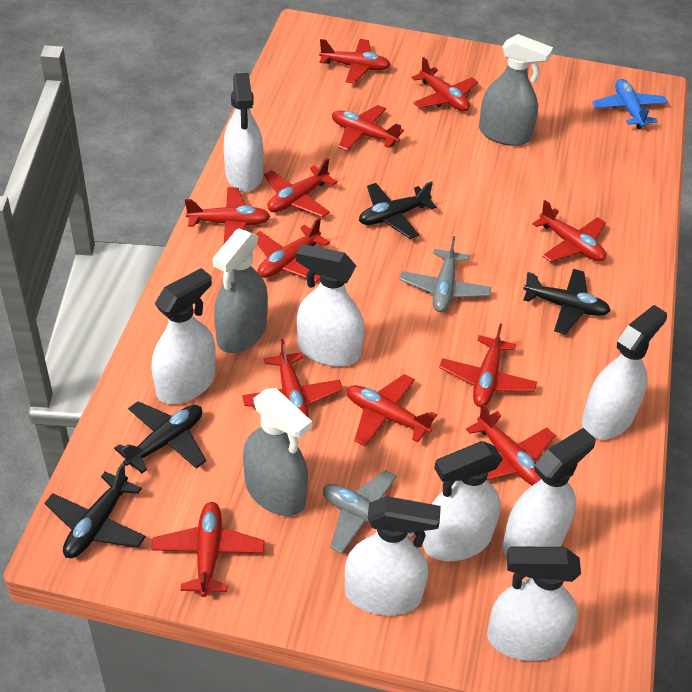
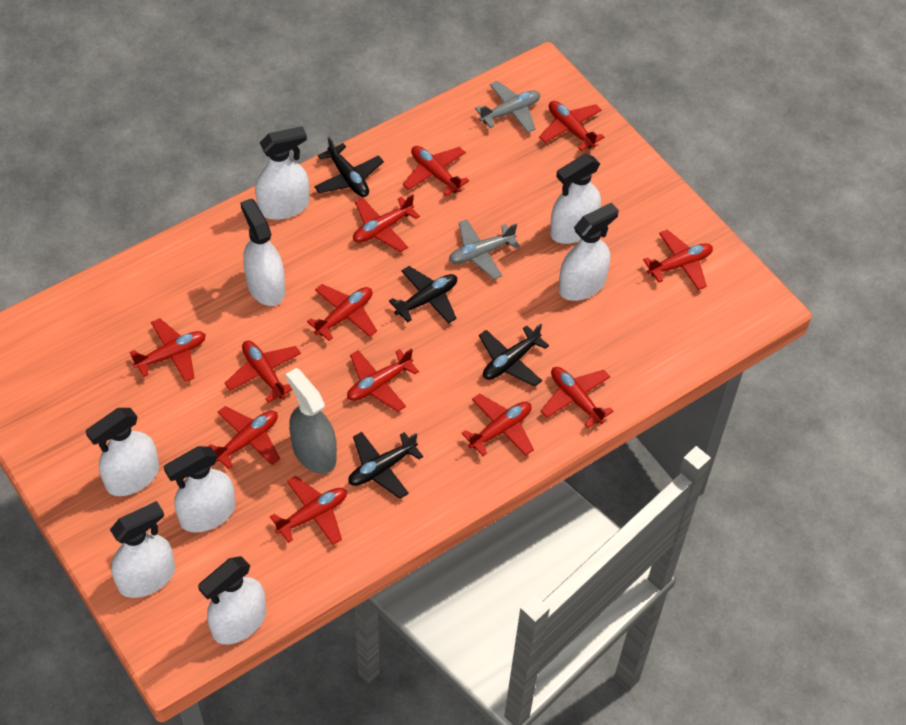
blue plane: 1 -> 0
grey spray bottle: 3 -> 1

